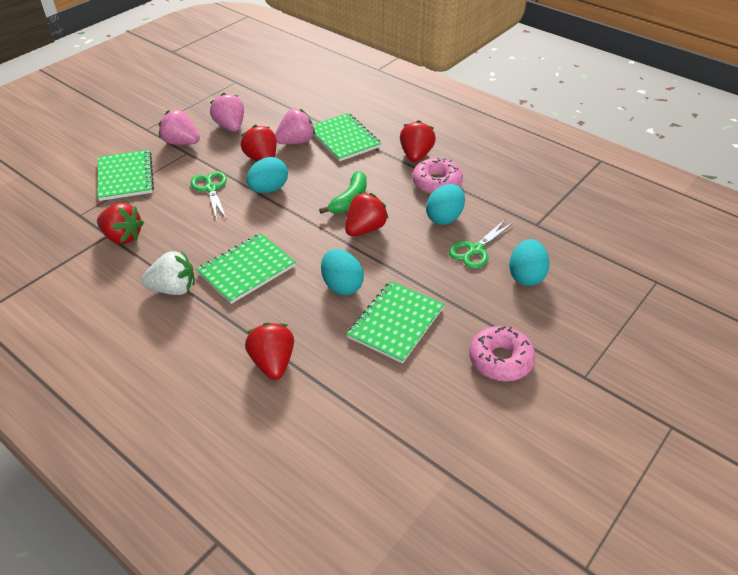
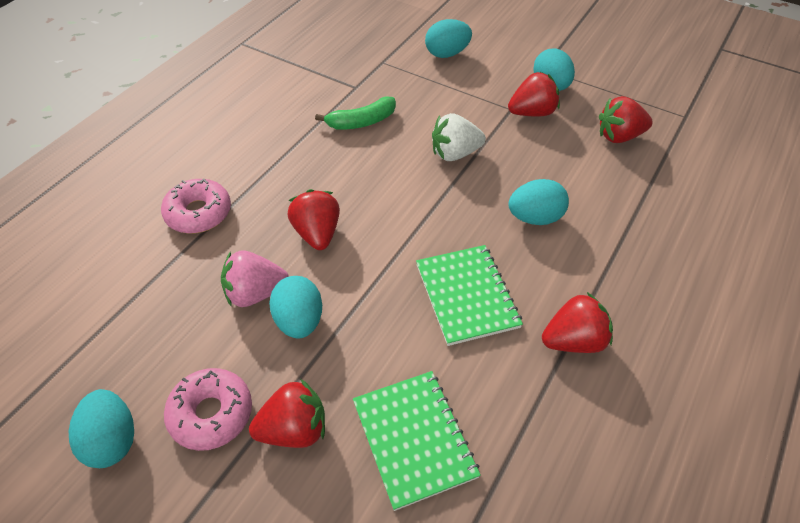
green notebook: 4 -> 2
green scissors: 2 -> 0
pink strawberry: 3 -> 1
turquoise egg: 4 -> 5

